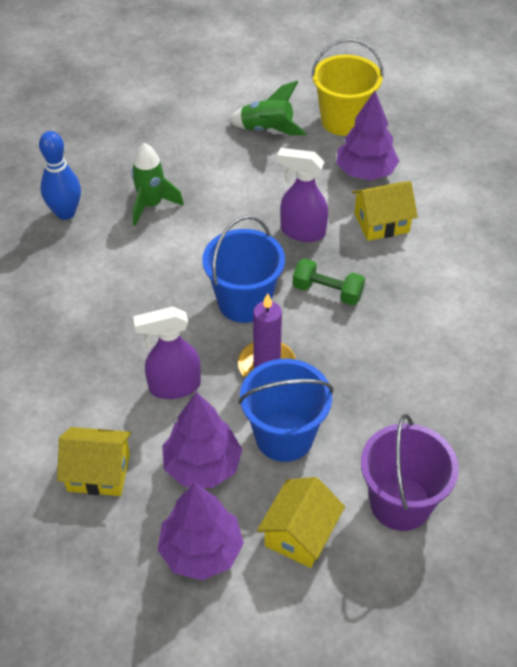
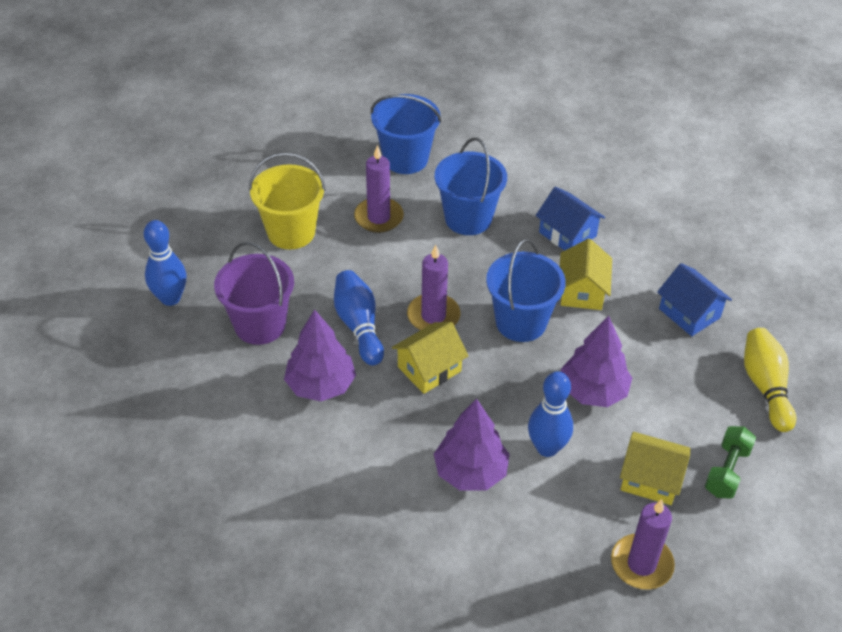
blue bowling pin: 1 -> 3
blue bucket: 2 -> 3
blue house: 0 -> 2
green rocket: 2 -> 0
purple candle: 1 -> 3
purple spray bottle: 2 -> 0
yellow bowling pin: 0 -> 1

